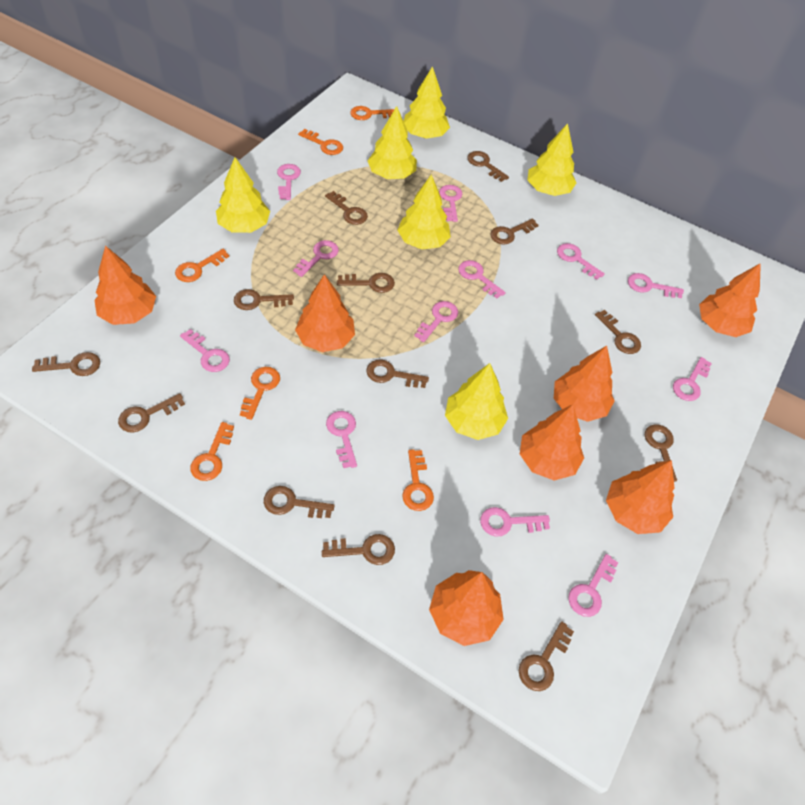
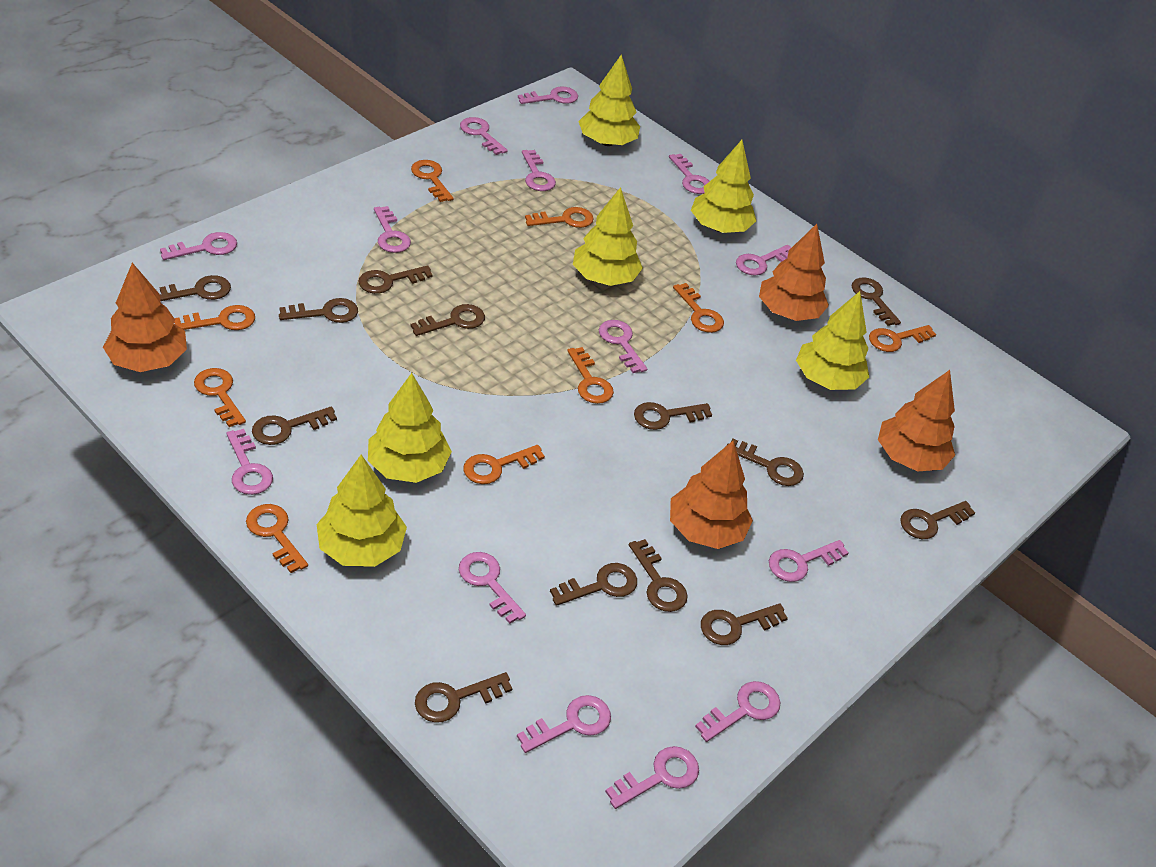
orange key: 6 -> 9
orange tree: 7 -> 4
pink key: 12 -> 14

